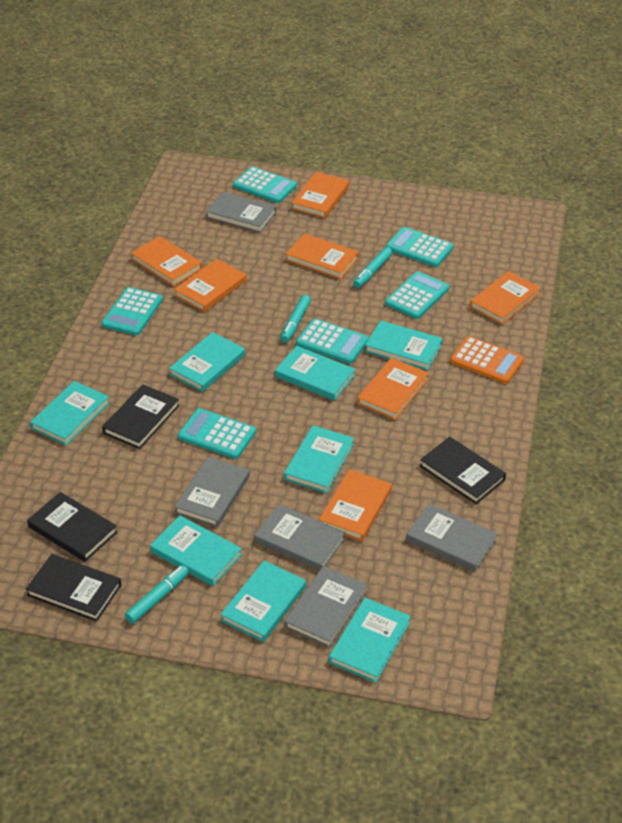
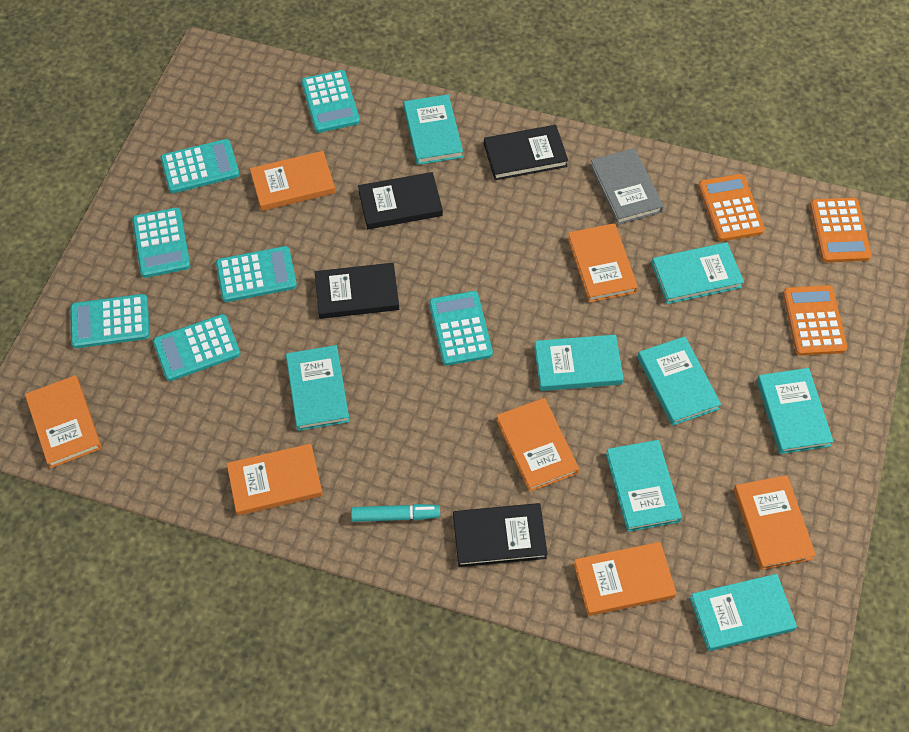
grey book: 5 -> 1
orange calculator: 1 -> 3
turquoise calculator: 6 -> 7
turquoise marker: 3 -> 1

